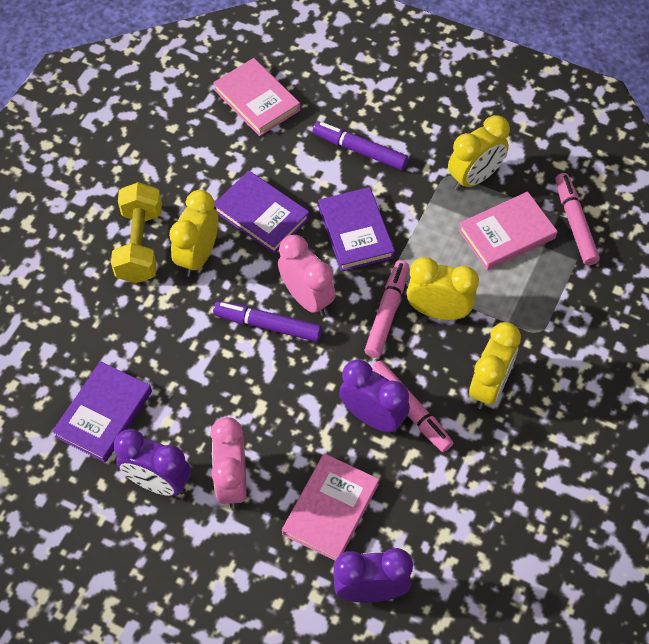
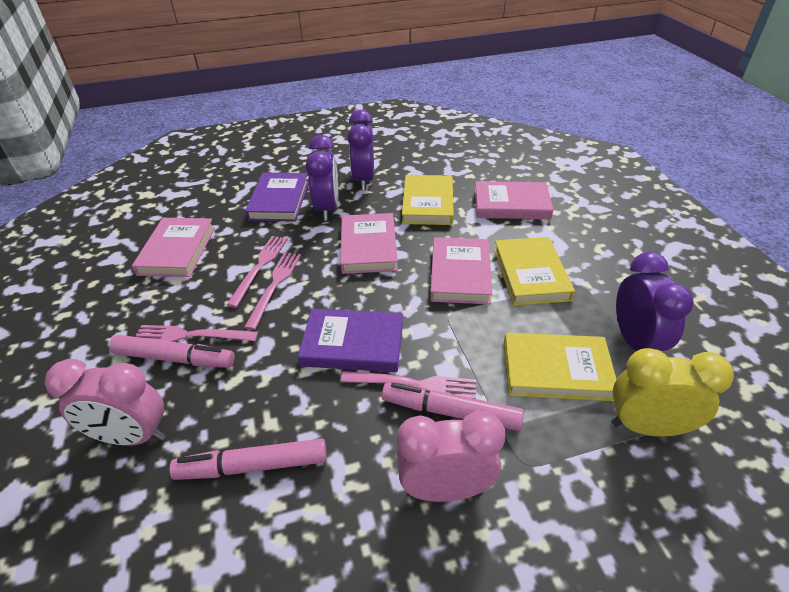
pink book: 3 -> 4
pink fork: 0 -> 4
purple book: 3 -> 2
purple marker: 2 -> 0
yellow book: 0 -> 3
yellow clock: 4 -> 1
yellow dumbbell: 1 -> 0

